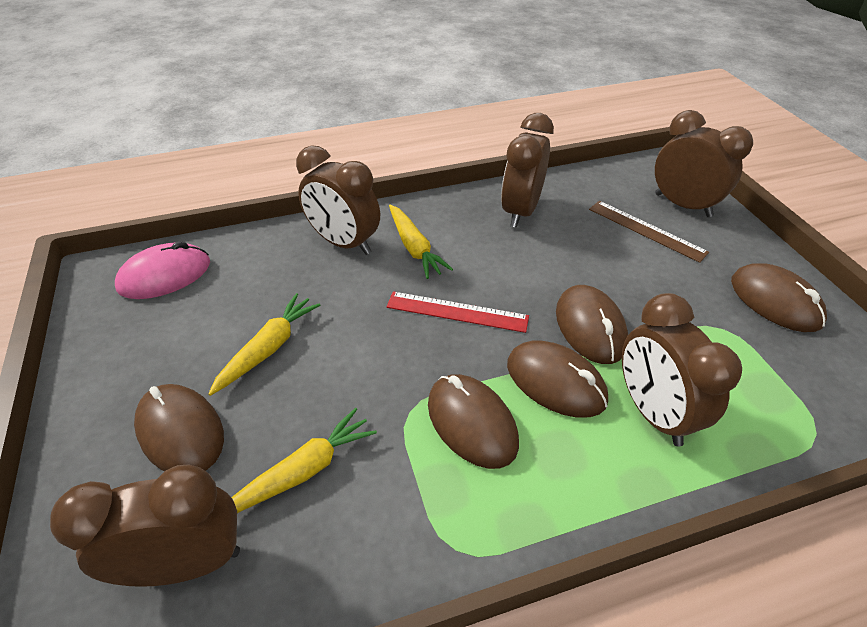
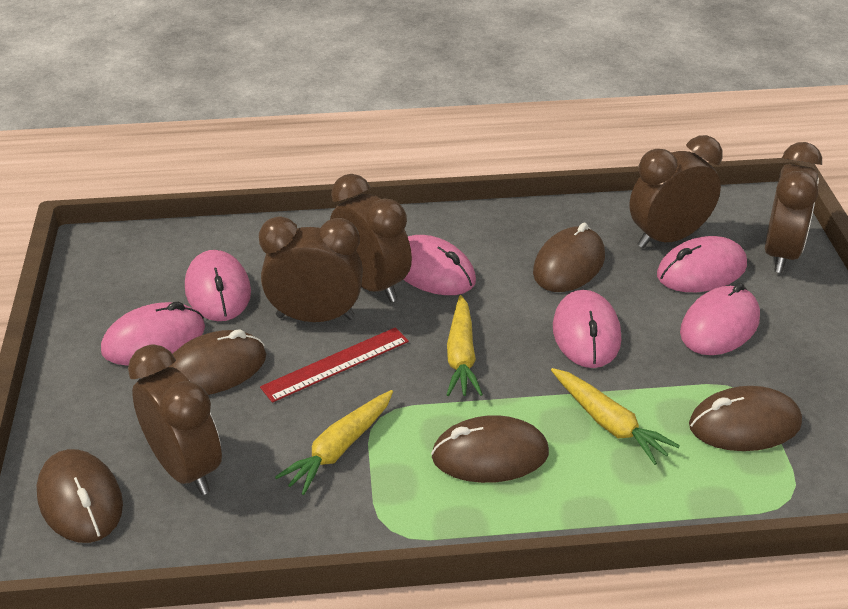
brown ruler: 1 -> 0
pink mouse: 1 -> 6

